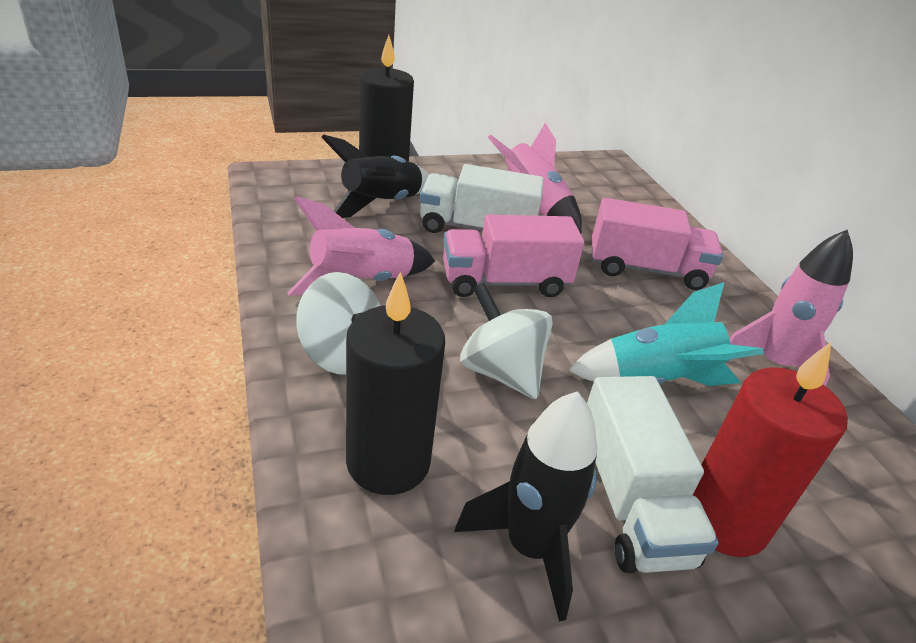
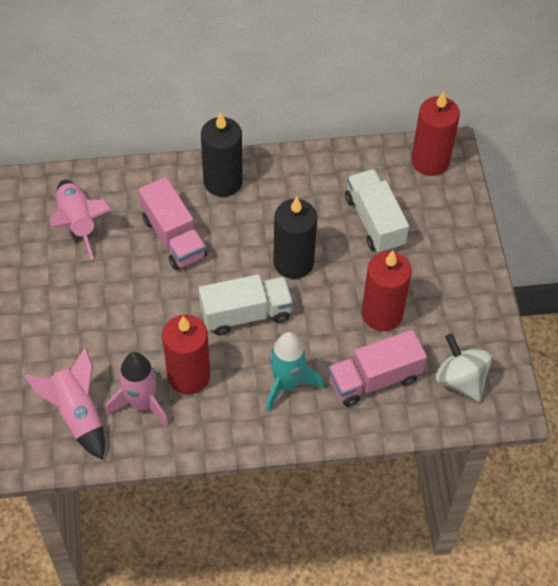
black rocket: 2 -> 0
red candle: 1 -> 3
white spinning top: 2 -> 1

